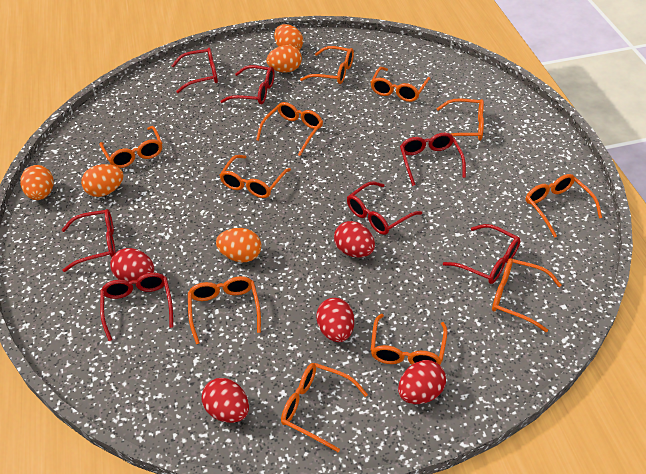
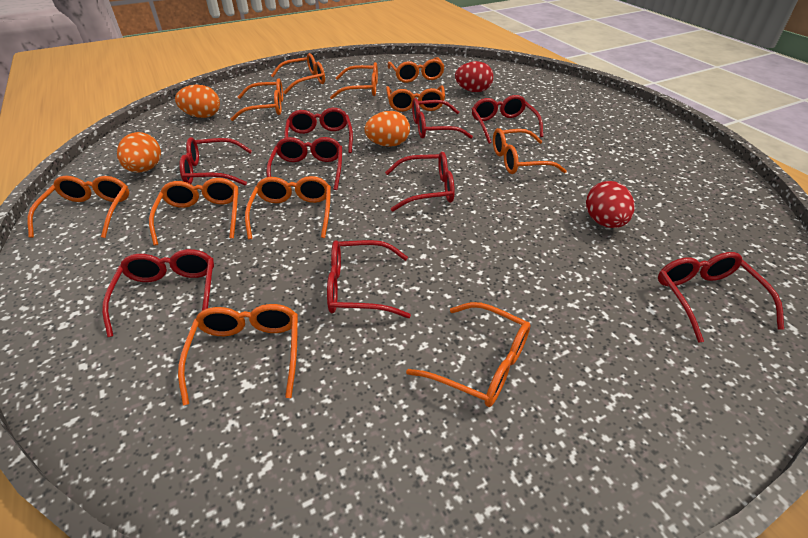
orange egg: 5 -> 3
red egg: 5 -> 2
red glasses: 7 -> 9

